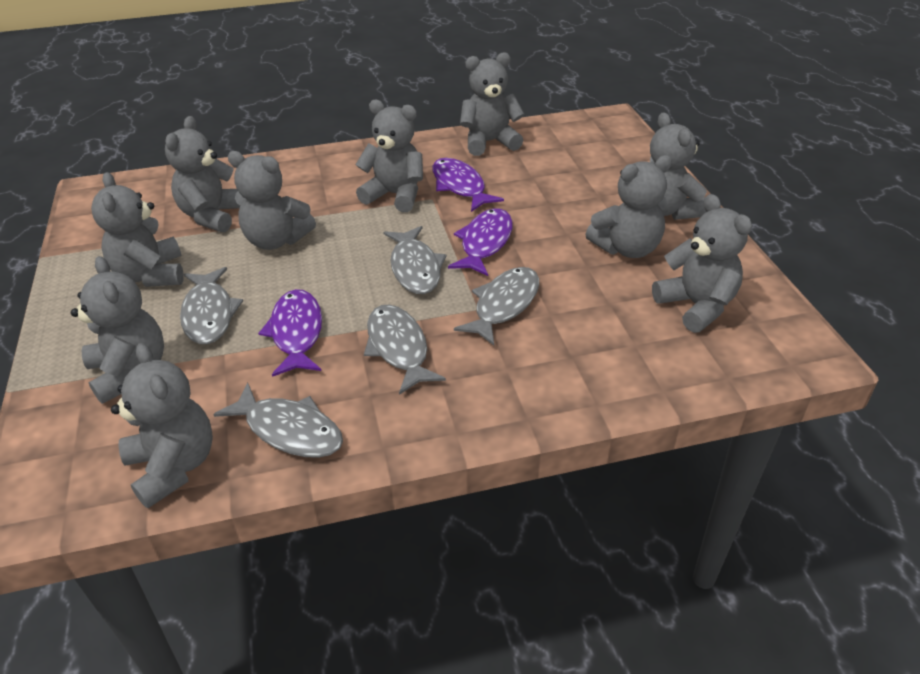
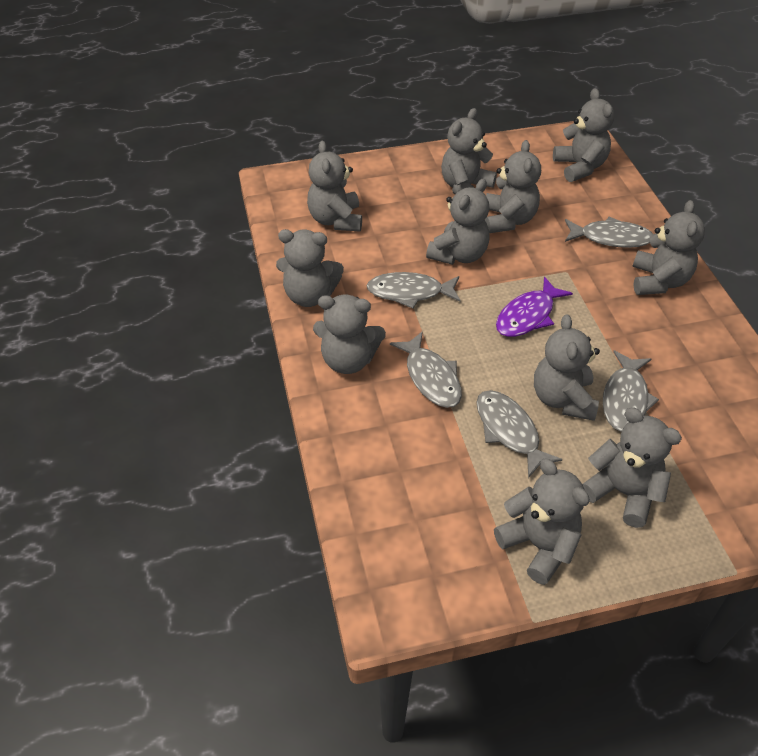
grey teddy bear: 10 -> 11
purple fish: 3 -> 1

